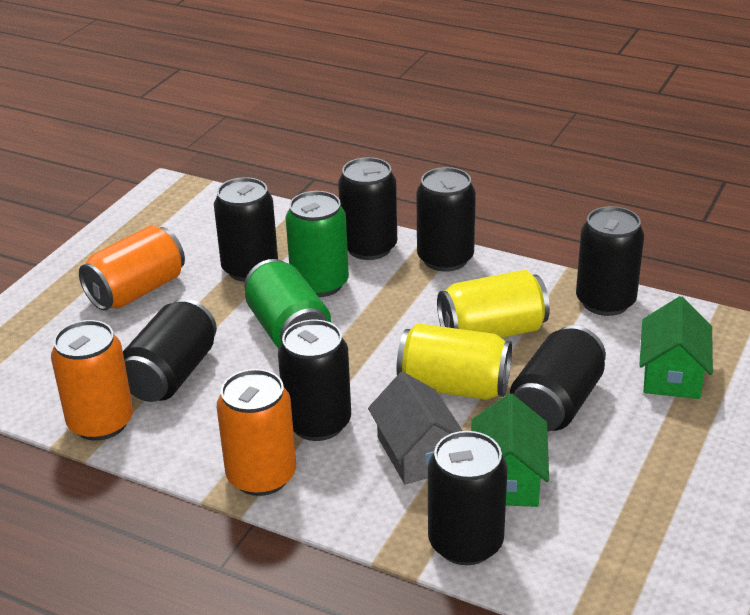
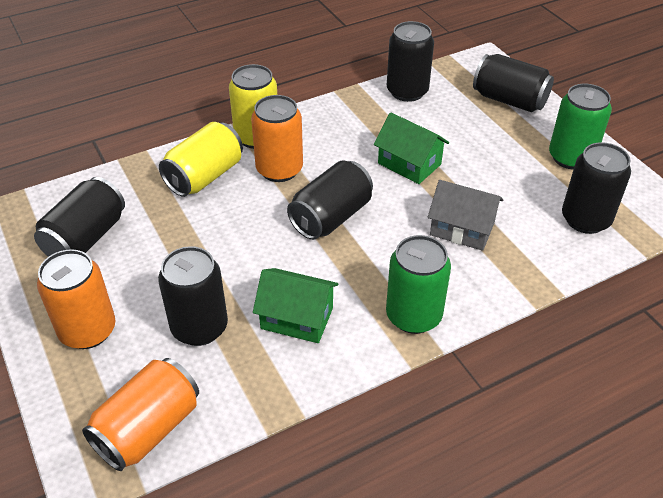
black can: 8 -> 6

